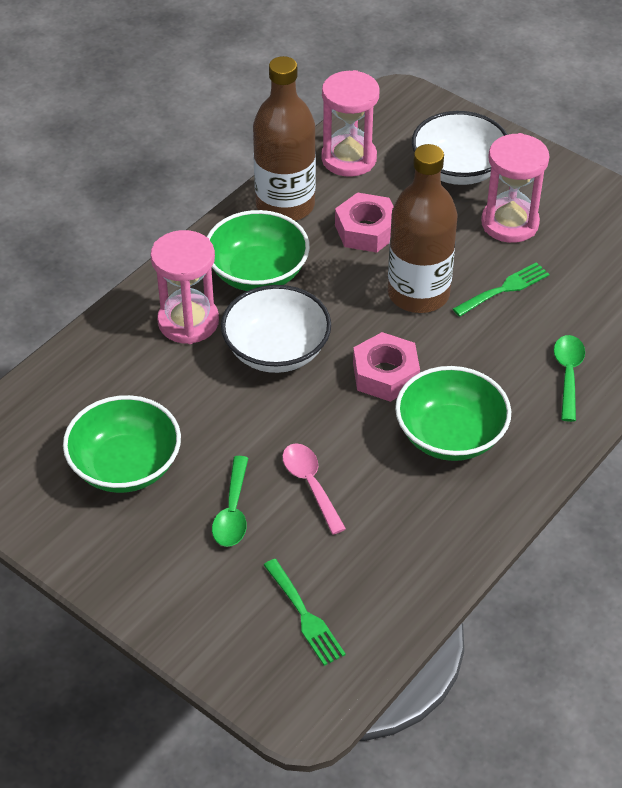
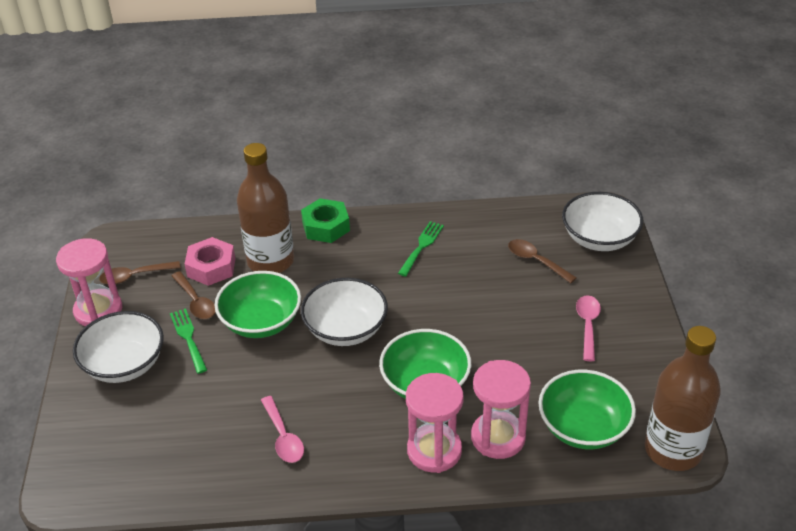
brown spoon: 0 -> 3
green nut: 0 -> 1
green spoon: 2 -> 0
pink nut: 2 -> 1
pink spoon: 1 -> 2
white bowl: 2 -> 3

